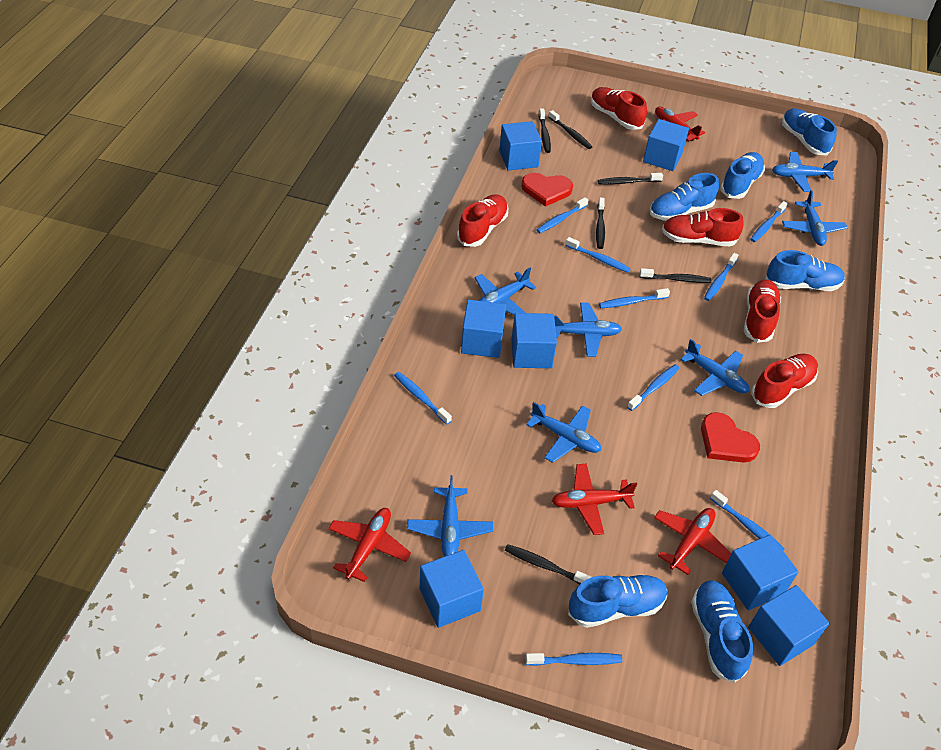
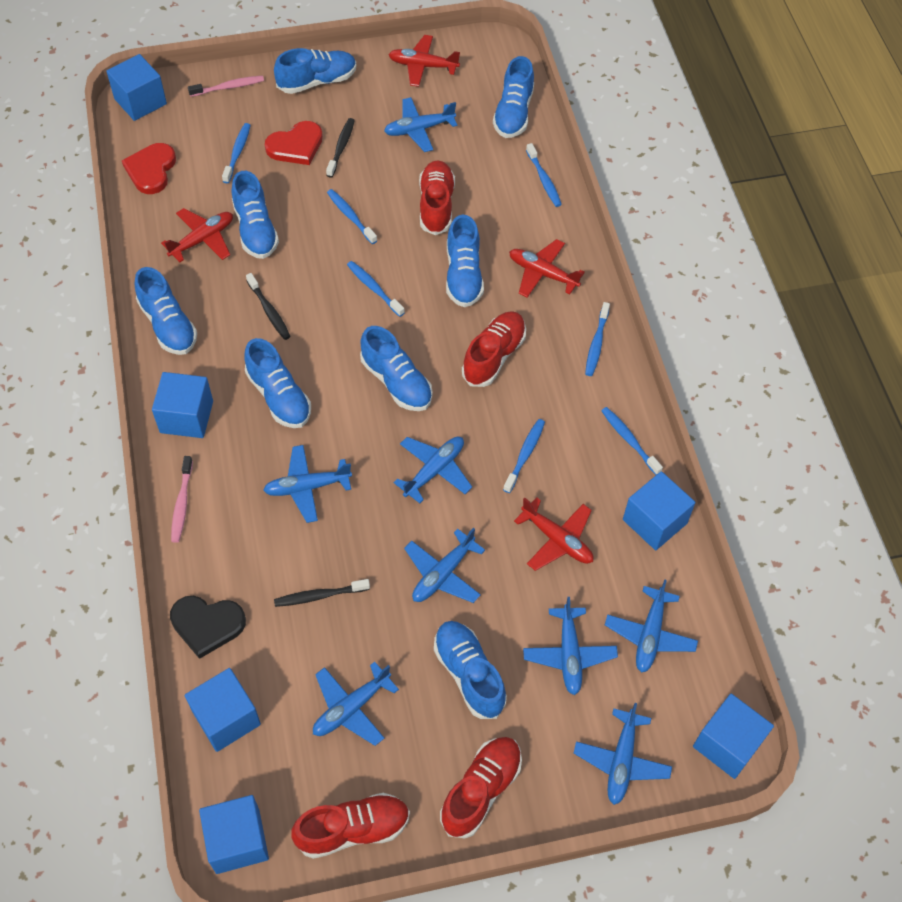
black heart: 0 -> 1
black toothbrush: 6 -> 3
blue cube: 7 -> 6
blue plane: 7 -> 8
blue shoe: 6 -> 8
blue toothbrush: 9 -> 7
pink toothbrush: 0 -> 2
red shoe: 5 -> 4

